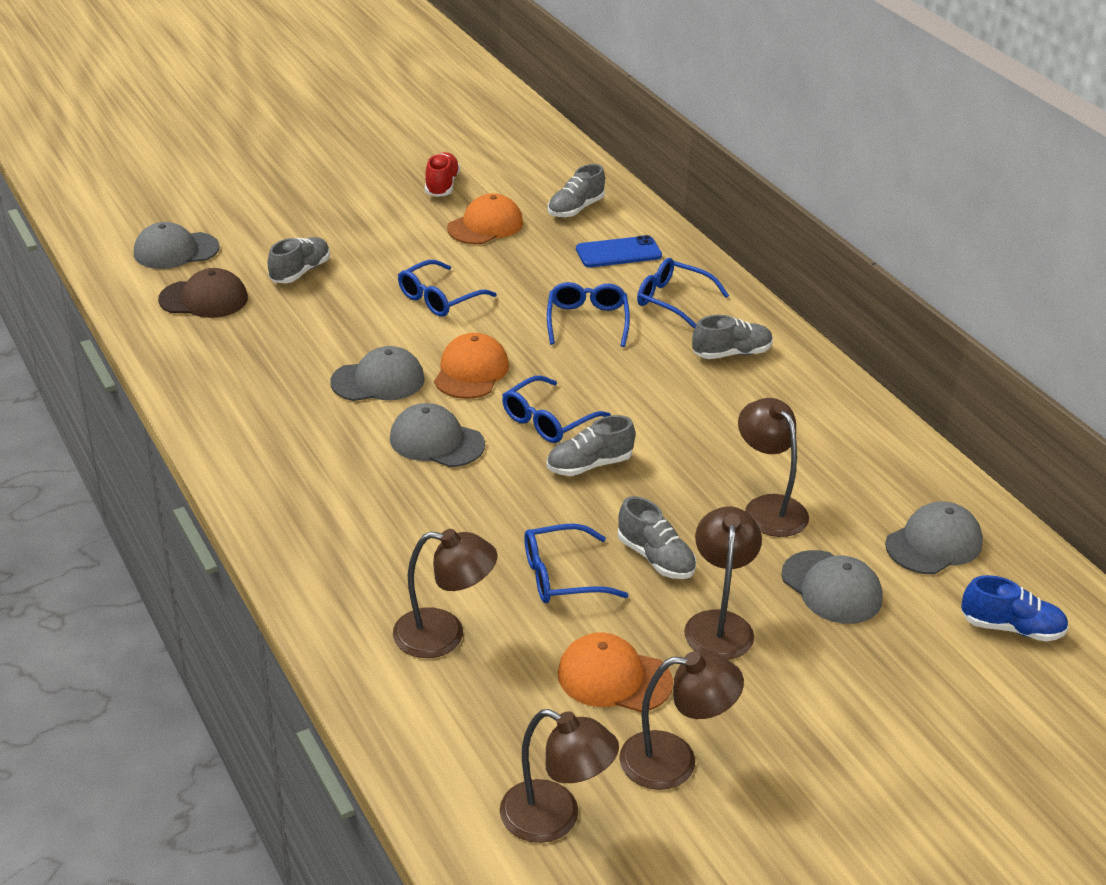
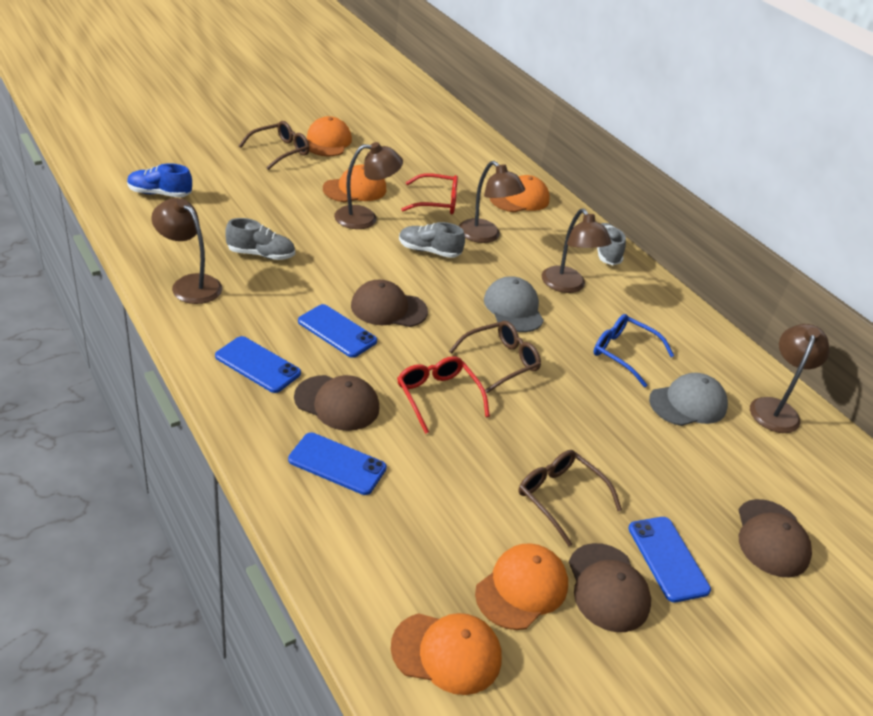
blue glasses: 5 -> 1
blue phone: 1 -> 4
brown cap: 1 -> 4
brown glasses: 0 -> 3
grey cap: 5 -> 2
grey shoe: 5 -> 3
orange cap: 3 -> 5
red glasses: 0 -> 2
red shoe: 1 -> 0

